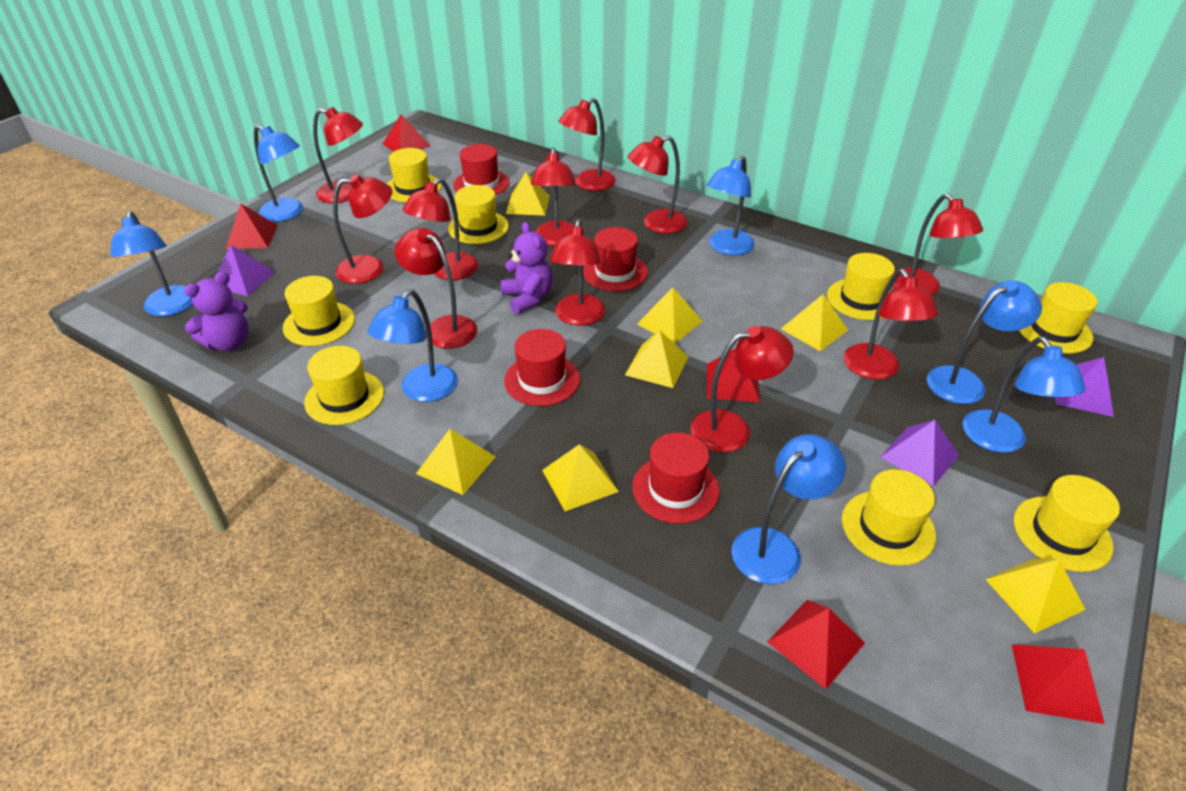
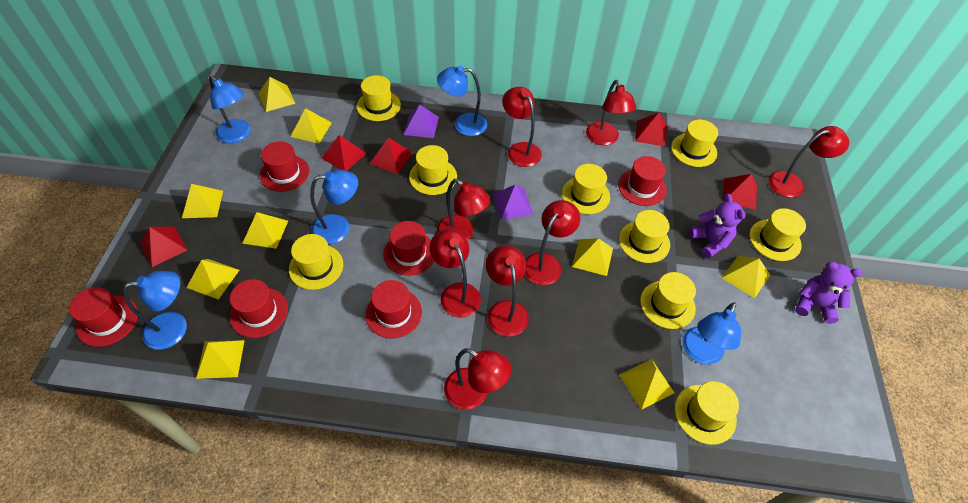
blue lamp: 7 -> 5
purple pyramid: 3 -> 2
red hat: 4 -> 6
red lamp: 11 -> 8
yellow hat: 8 -> 9
yellow pyramid: 7 -> 9

